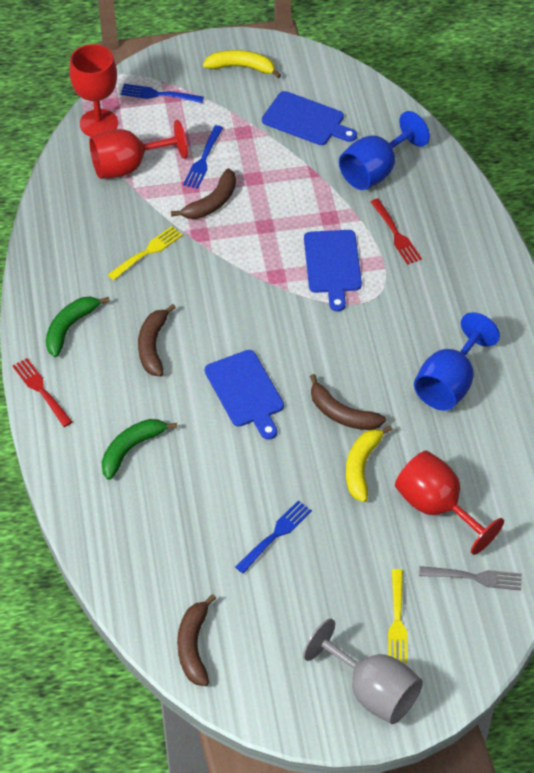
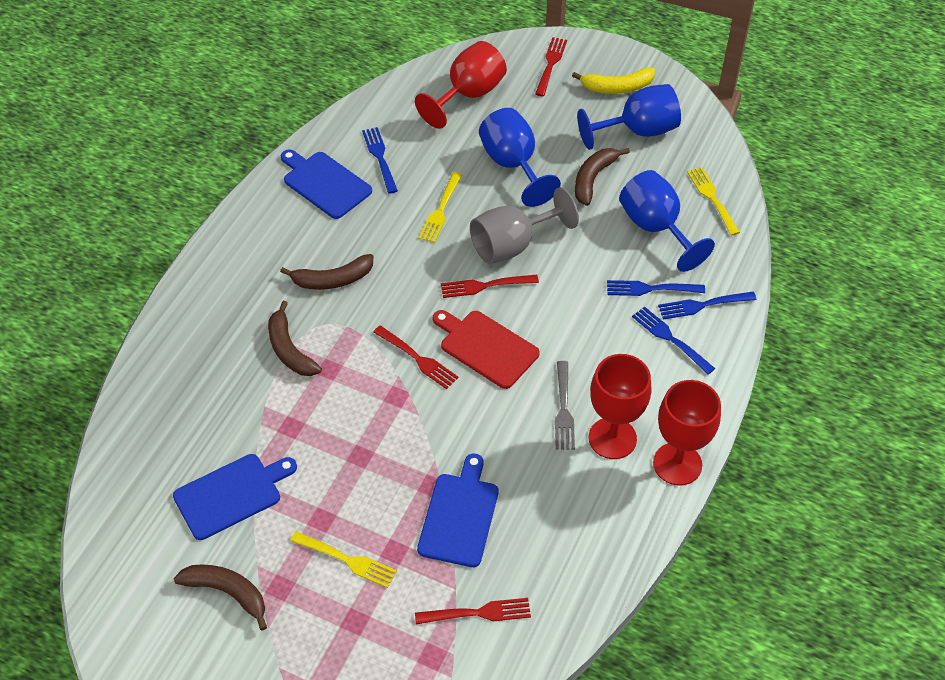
blue fork: 3 -> 4
blue goblet: 2 -> 3
green banana: 2 -> 0
red cutting board: 0 -> 1
red fork: 2 -> 4
yellow banana: 2 -> 1
yellow fork: 2 -> 3

